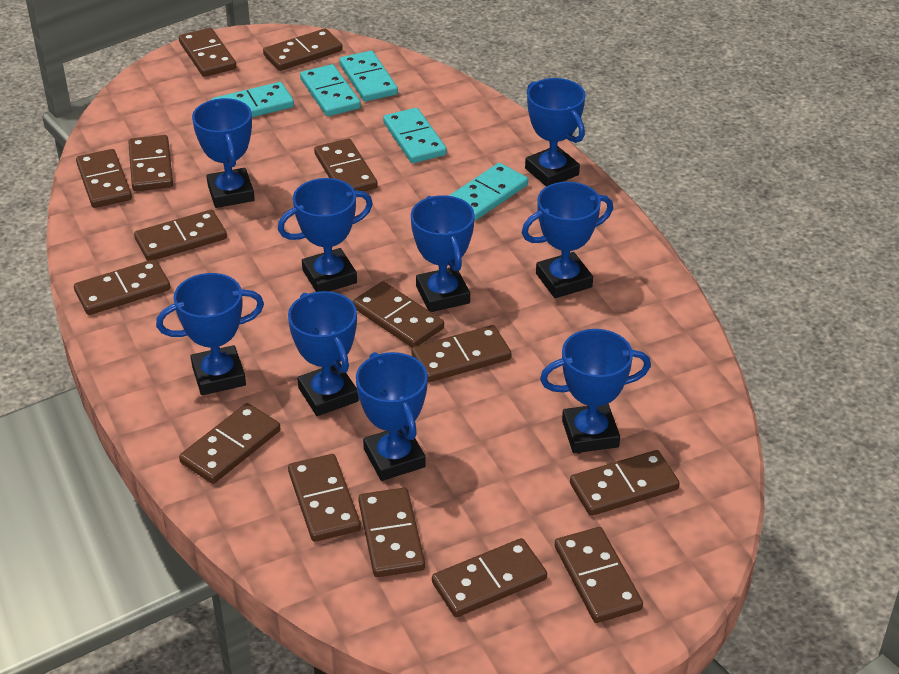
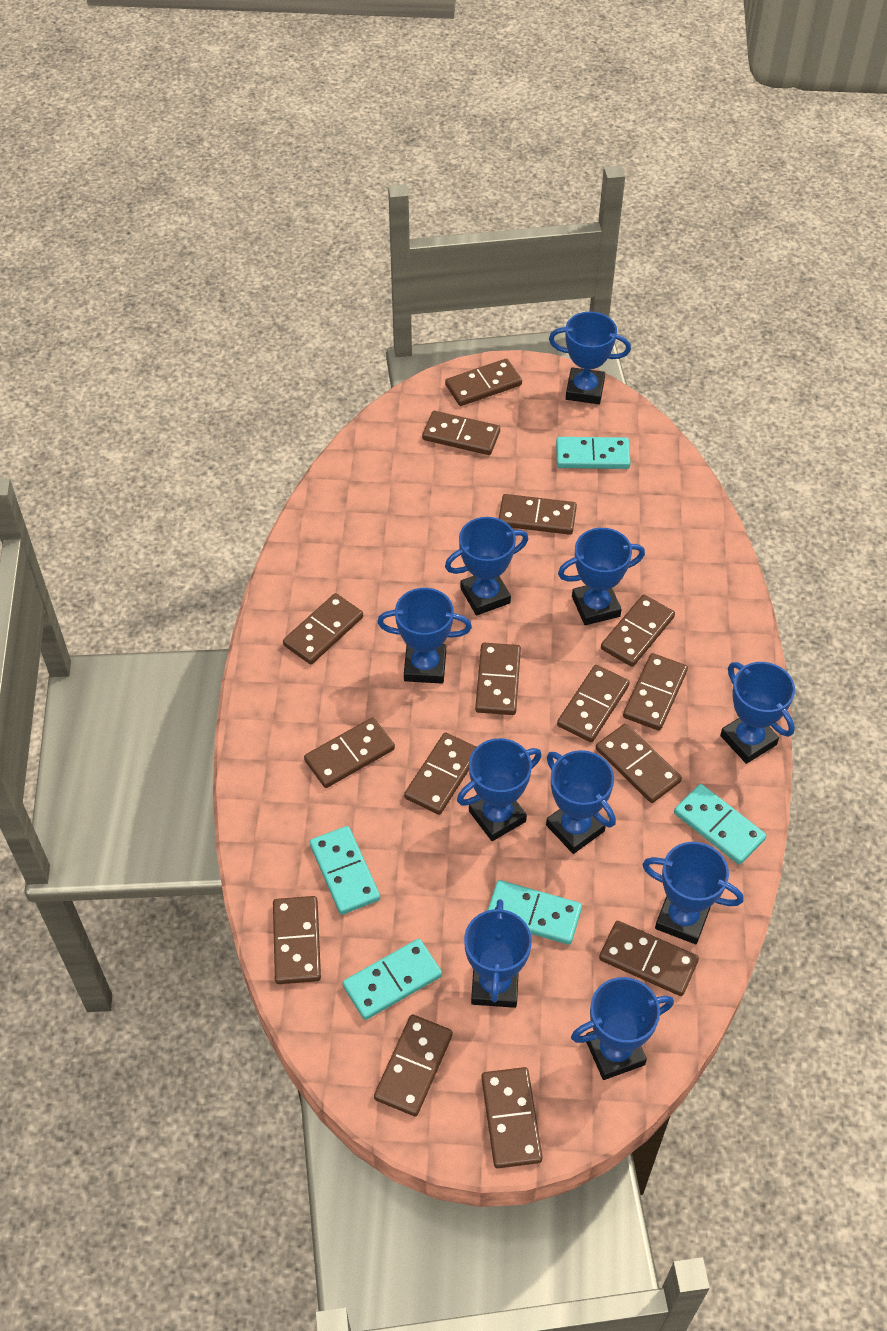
blue trophy: 9 -> 10

